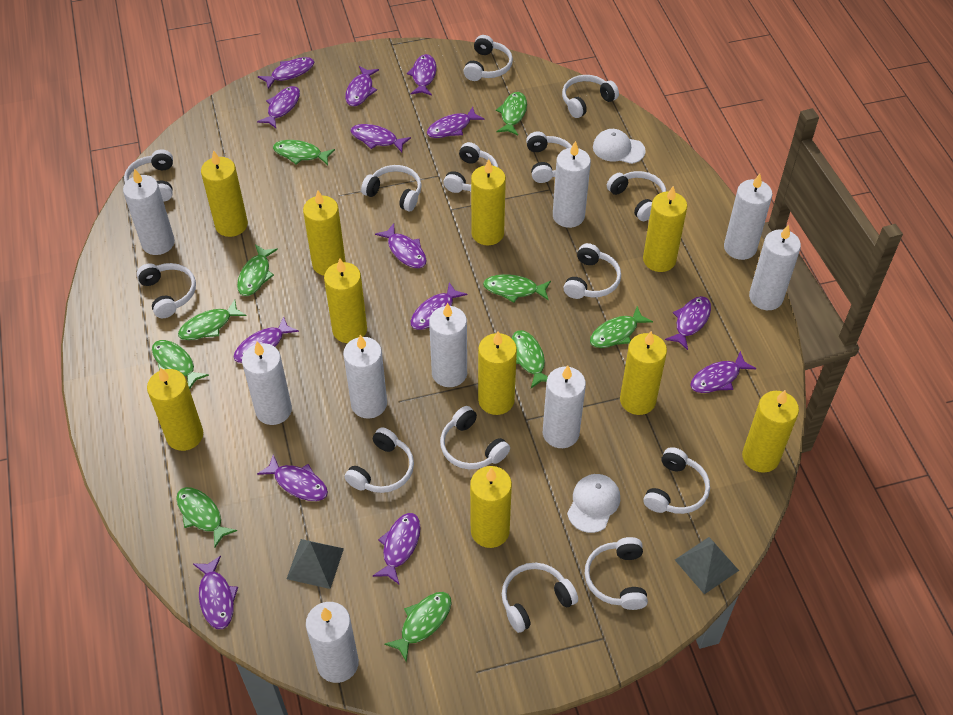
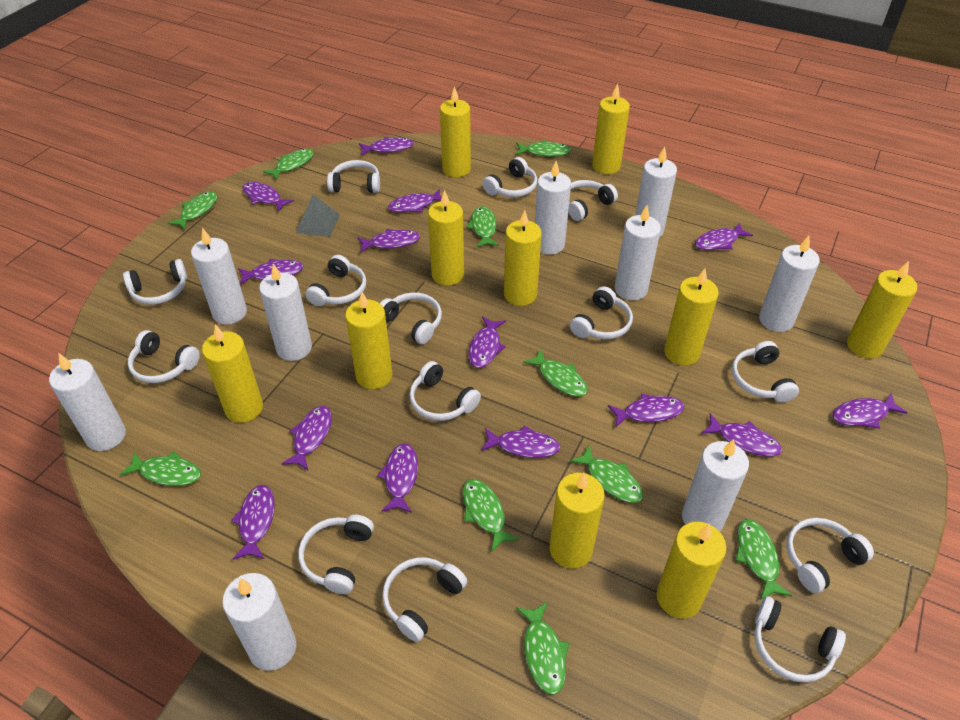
grey pyramid: 2 -> 1
white cap: 2 -> 0

